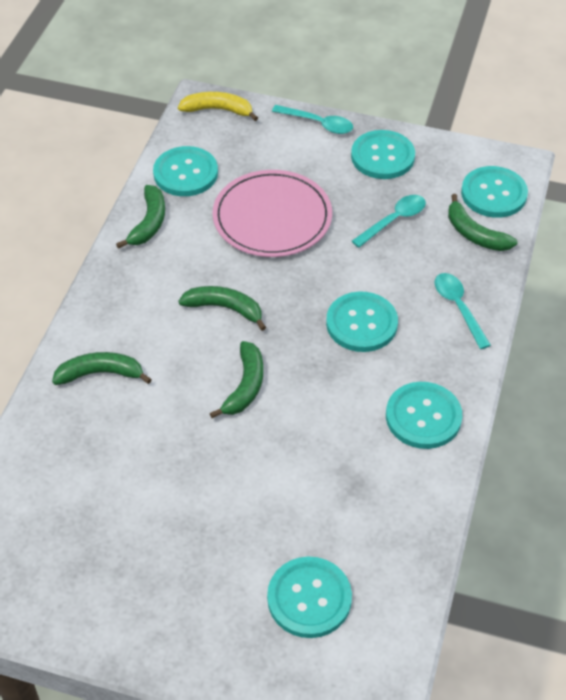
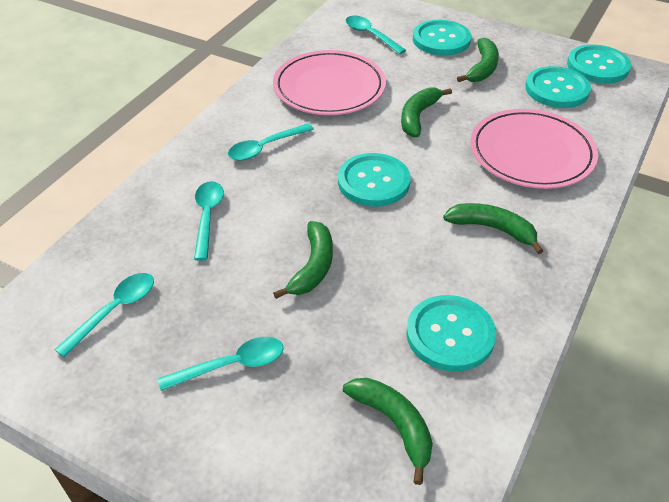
pink plate: 1 -> 2
turquoise button: 6 -> 5
turquoise spoon: 3 -> 5
yellow banana: 1 -> 0

